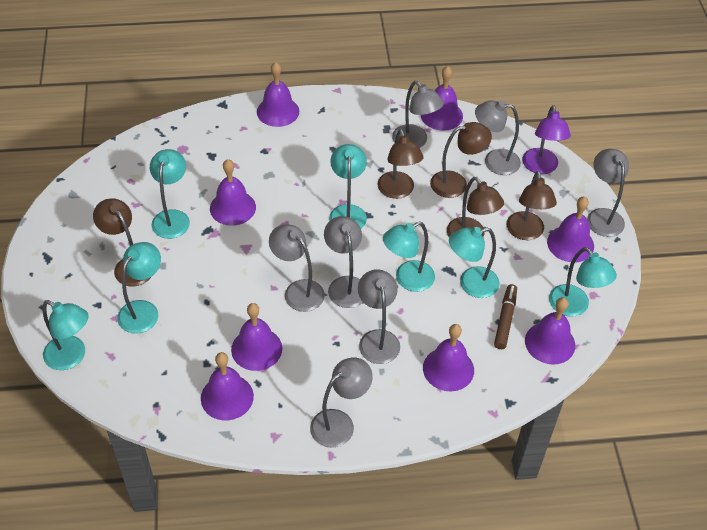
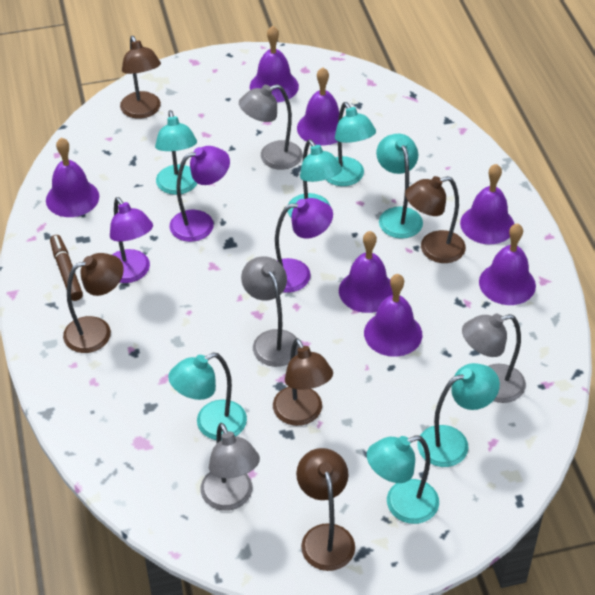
grey lamp: 7 -> 4
purple bell: 8 -> 7
purple lamp: 1 -> 3

